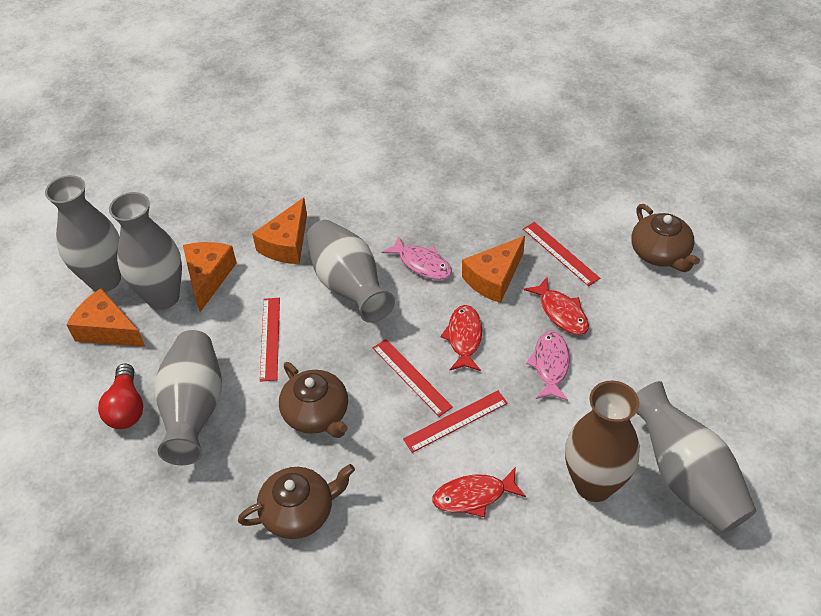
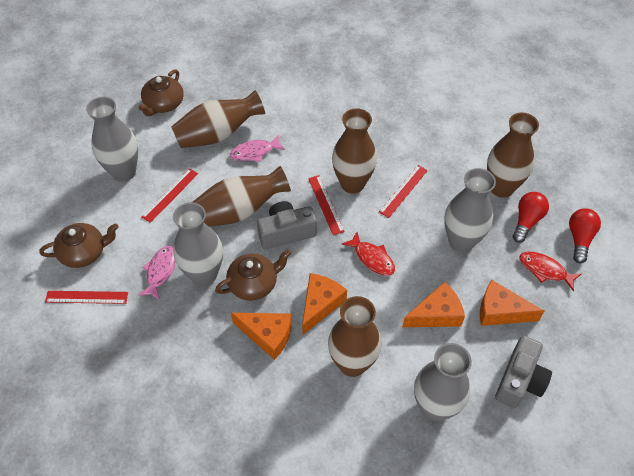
brown vase: 1 -> 5
grey camera: 0 -> 2
grey vase: 5 -> 4
red fish: 3 -> 2
red light bulb: 1 -> 2

